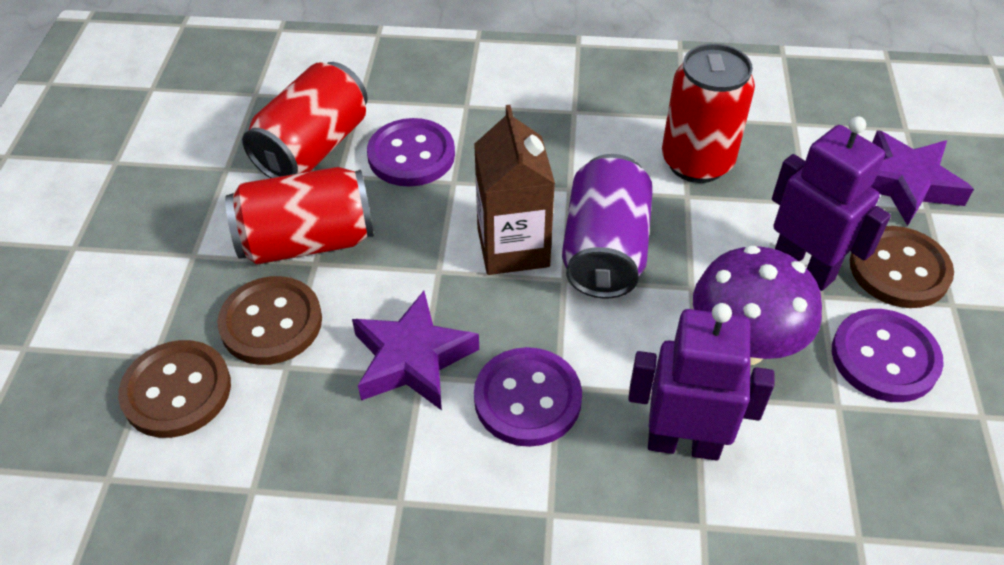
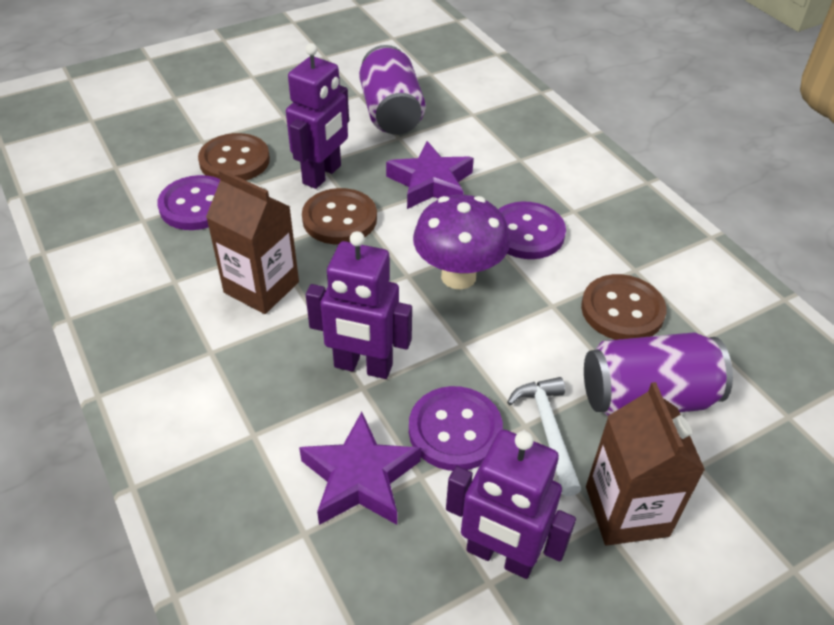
brown carton: 1 -> 2
purple can: 1 -> 2
purple robot: 2 -> 3
red can: 3 -> 0
white hammer: 0 -> 1

